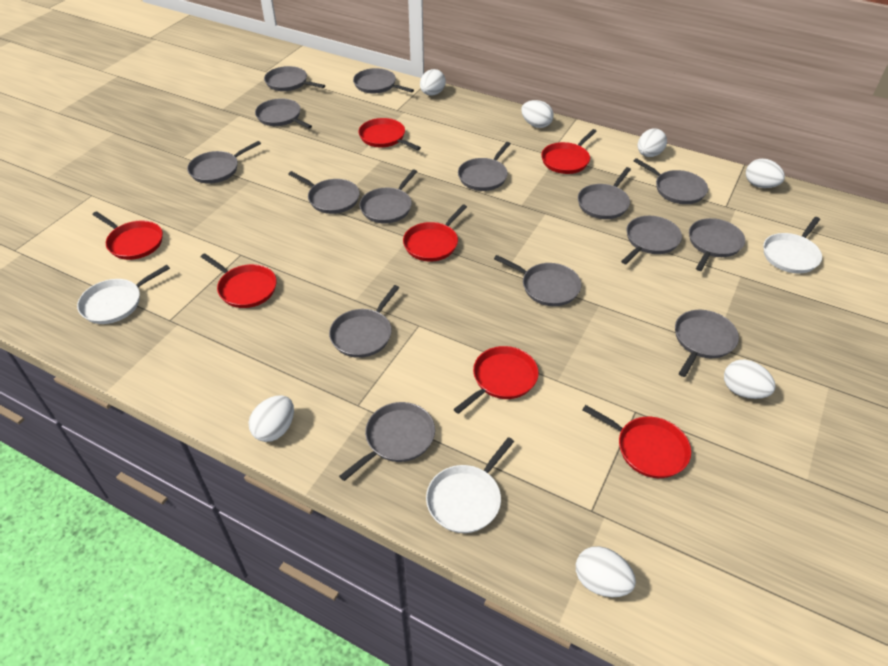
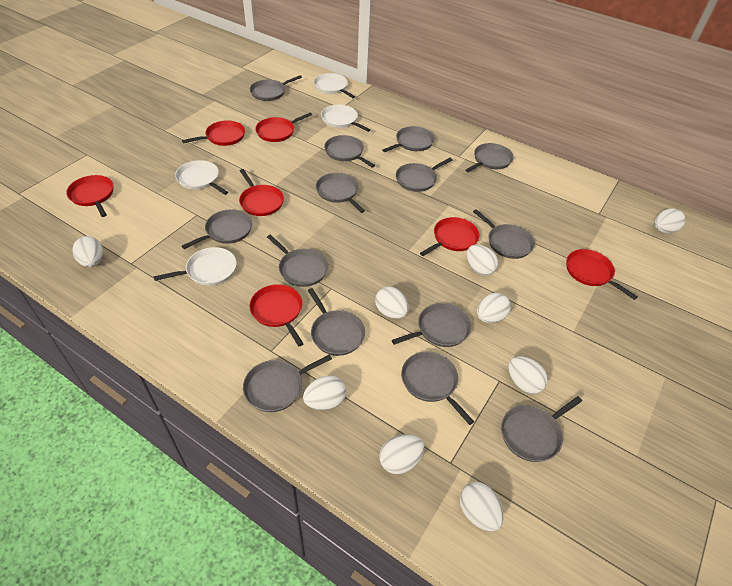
grey pan: 15 -> 14
white egg: 7 -> 9
white pan: 3 -> 4

